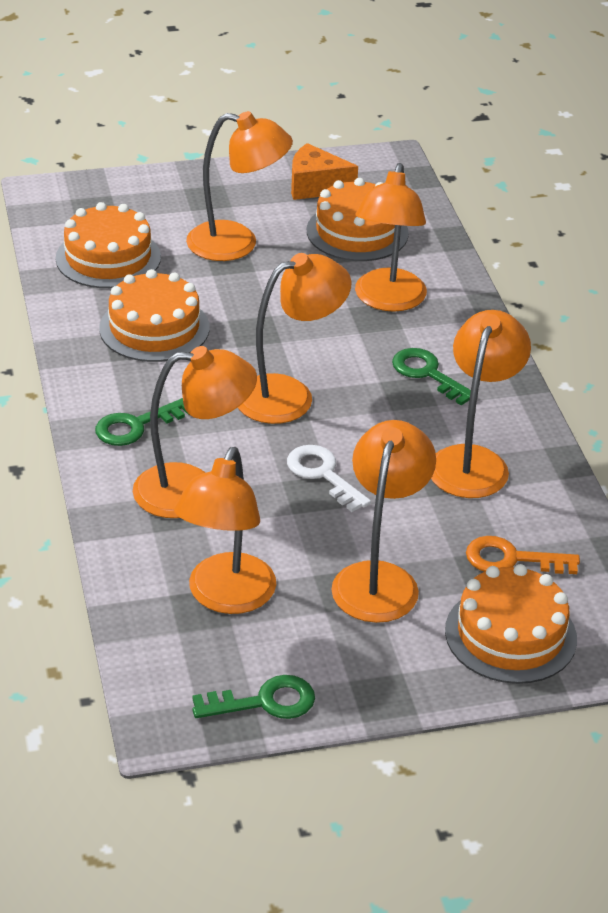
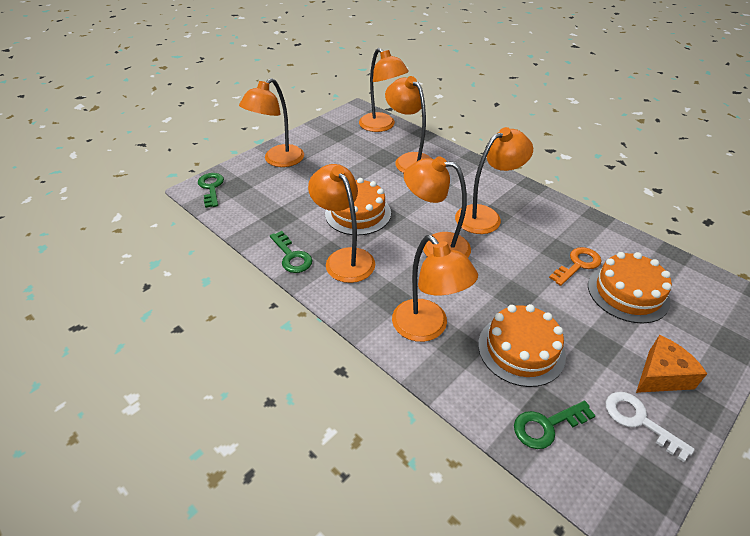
orange cake: 4 -> 3

